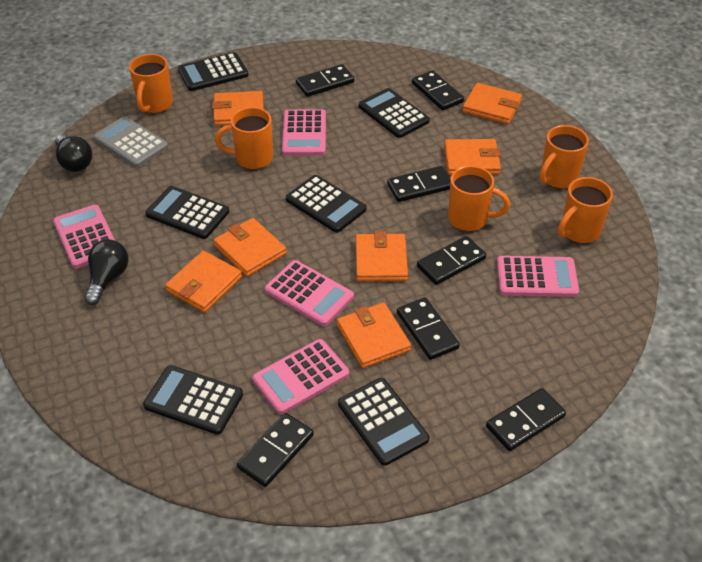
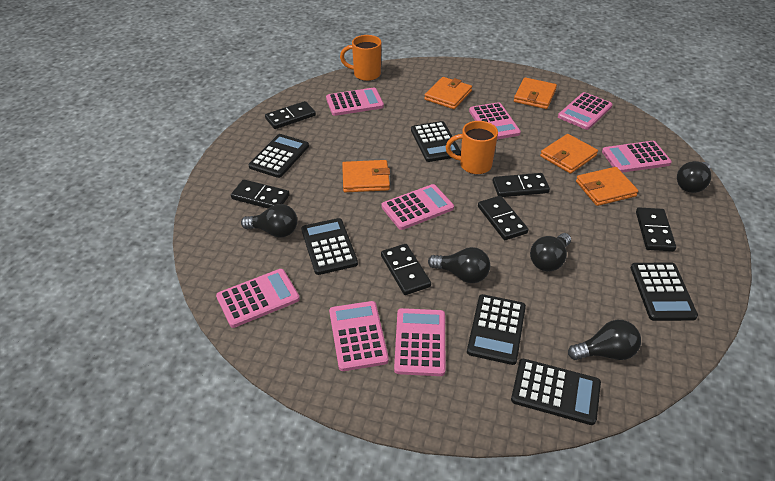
black domino: 7 -> 6
black light bulb: 2 -> 5
grey calculator: 1 -> 0
orange mug: 5 -> 2
orange wallet: 7 -> 5
pink calculator: 5 -> 8

